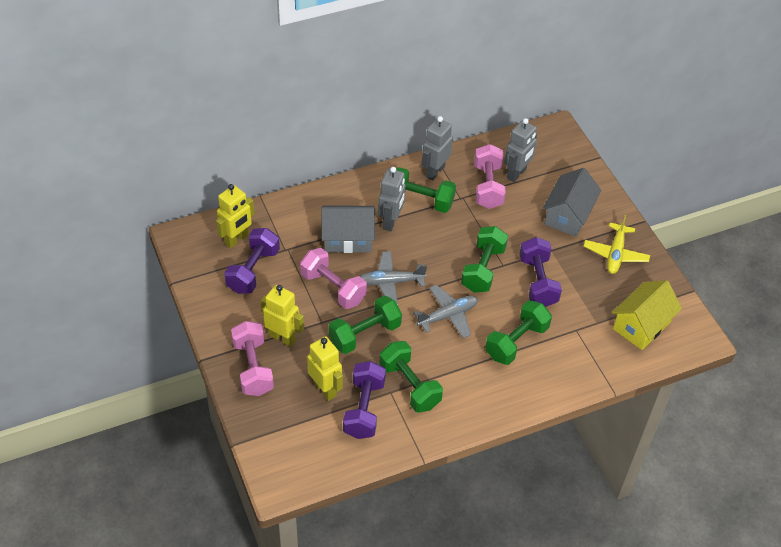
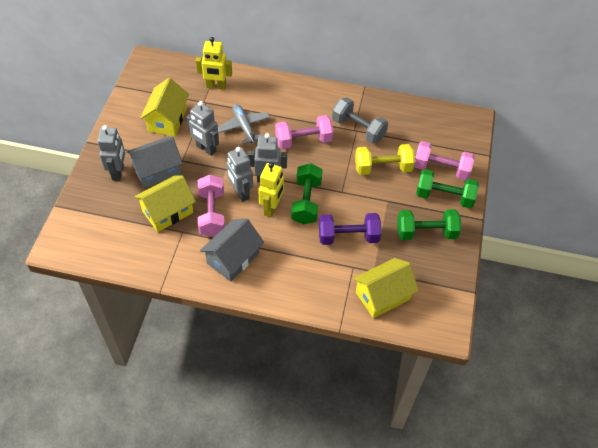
green dumbbell: 5 -> 3
grey dumbbell: 0 -> 1
grey plane: 2 -> 1
grey robot: 3 -> 4
purple dumbbell: 3 -> 1
yellow dumbbell: 0 -> 1
yellow house: 1 -> 3
yellow plane: 1 -> 0
yellow robot: 3 -> 2

